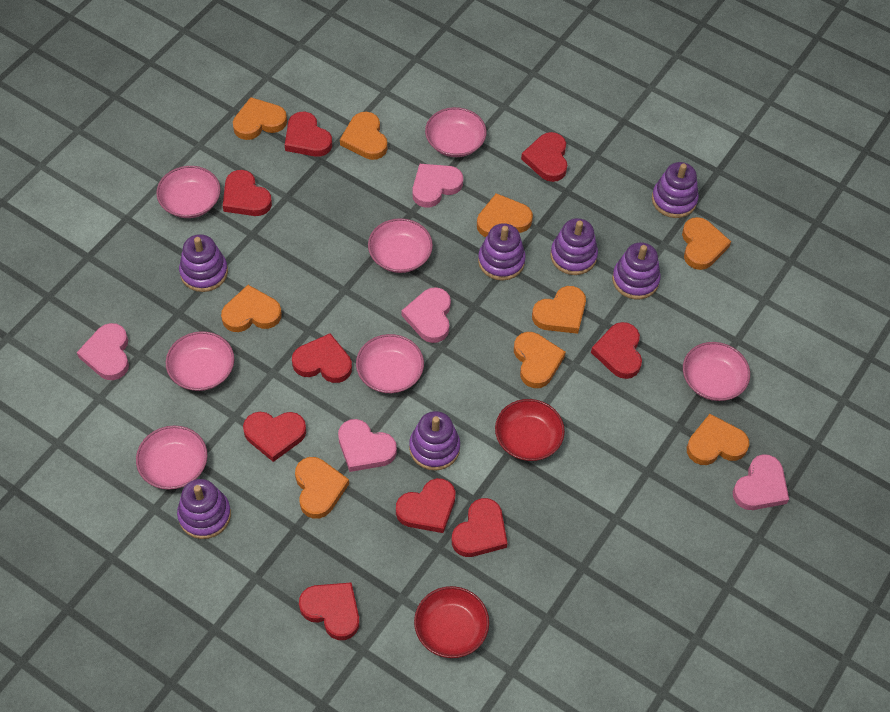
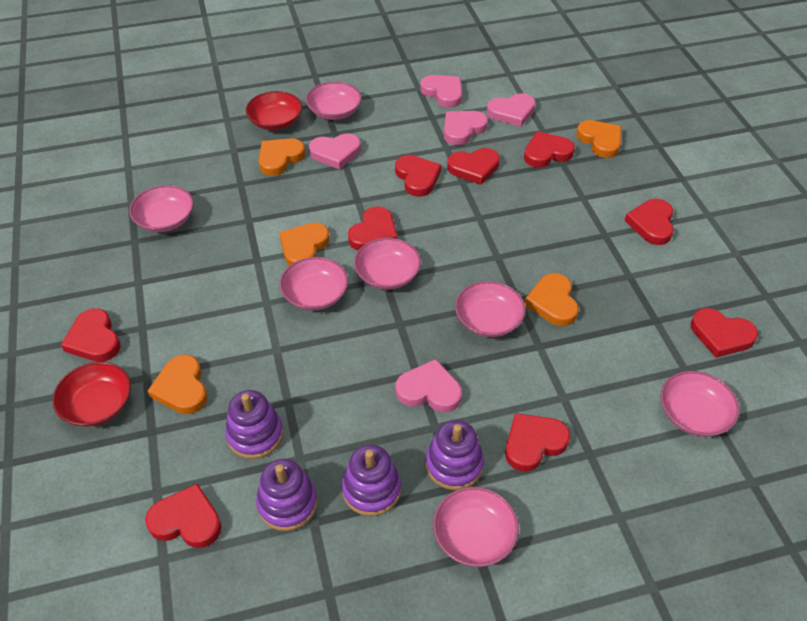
orange heart: 9 -> 5
purple stacking toy: 7 -> 4

